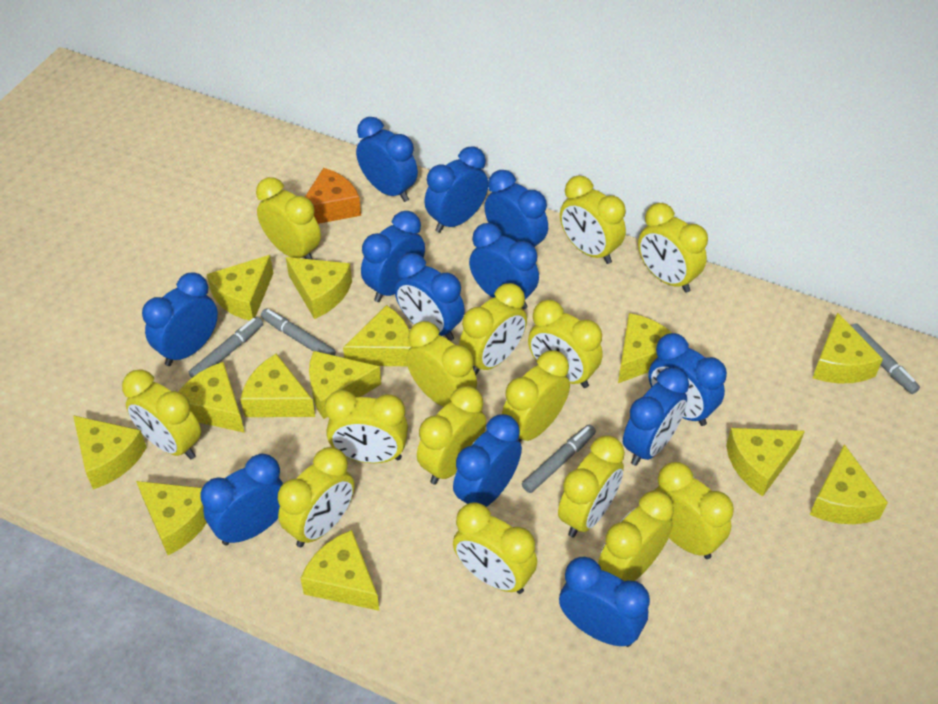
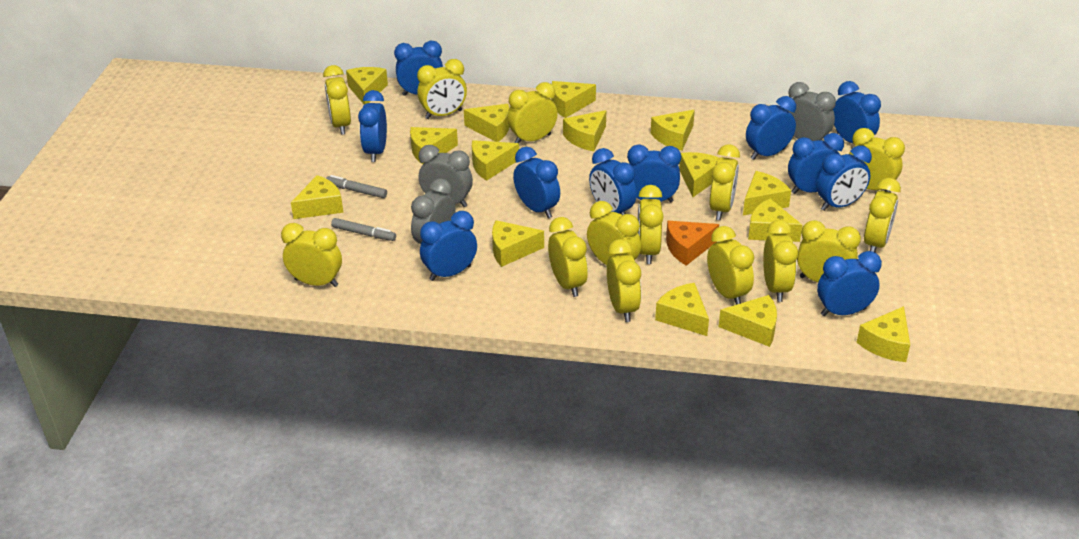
blue clock: 12 -> 11
grey clock: 0 -> 3
grey marker: 4 -> 2
yellow cheese: 13 -> 15
yellow clock: 15 -> 14

